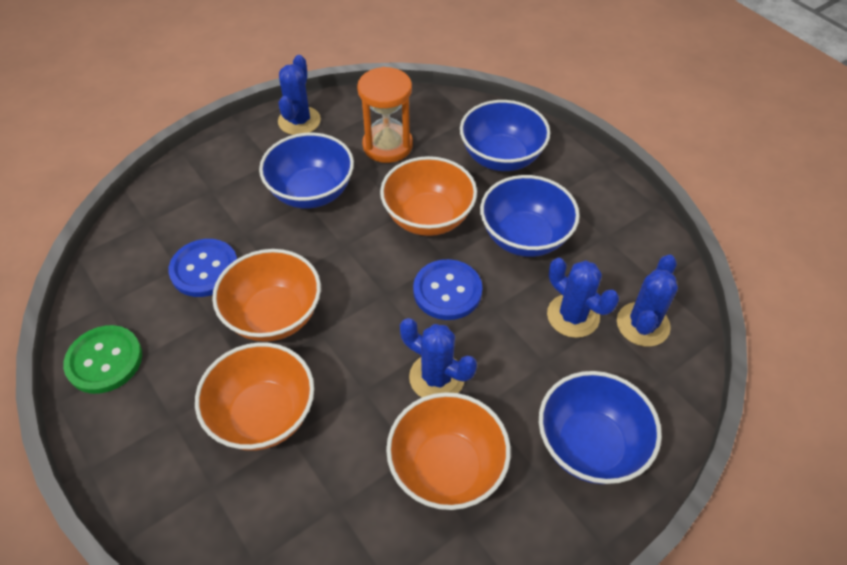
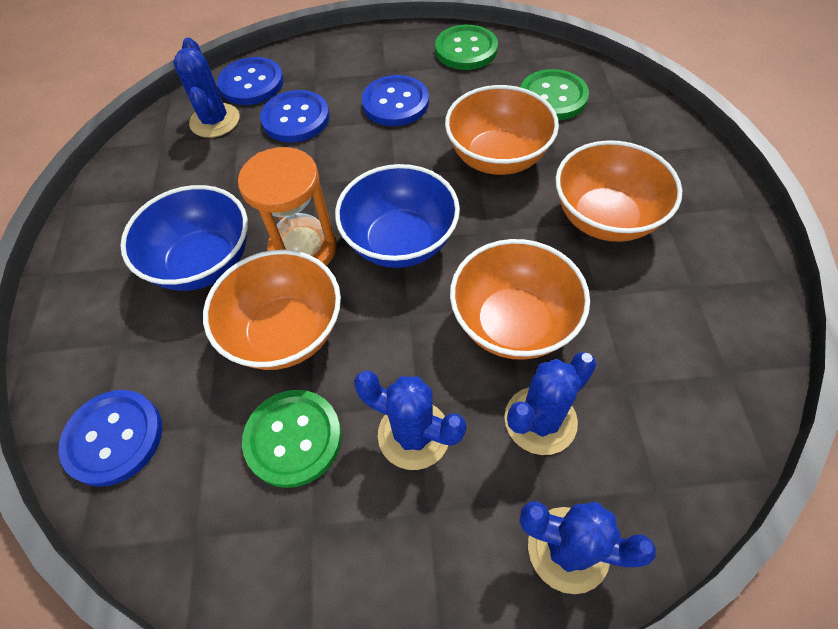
blue bowl: 4 -> 2
blue button: 2 -> 4
green button: 1 -> 3

